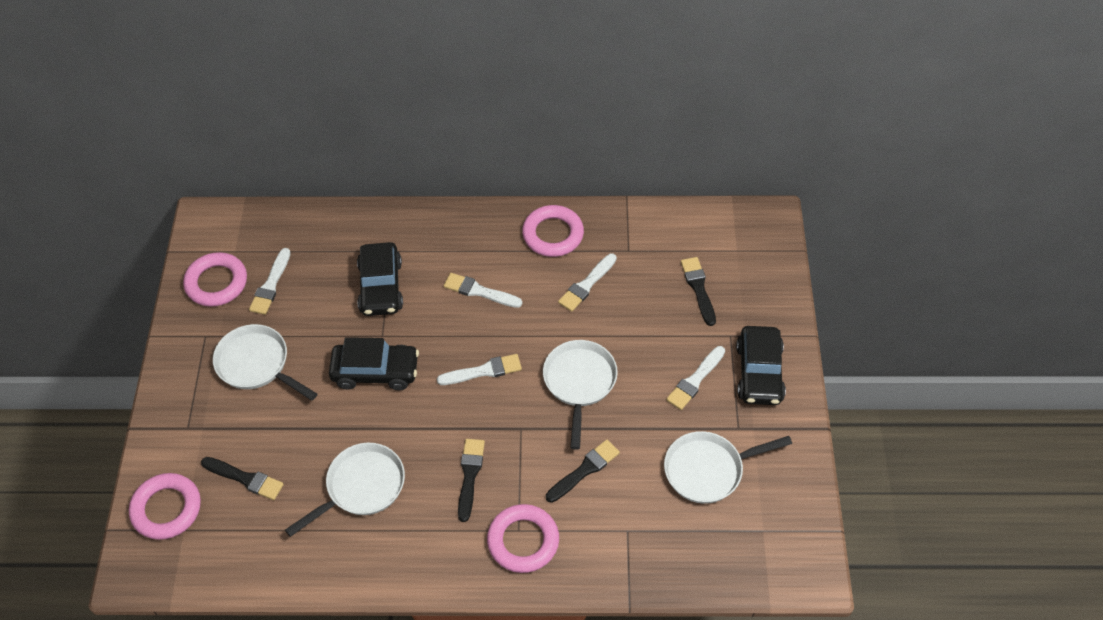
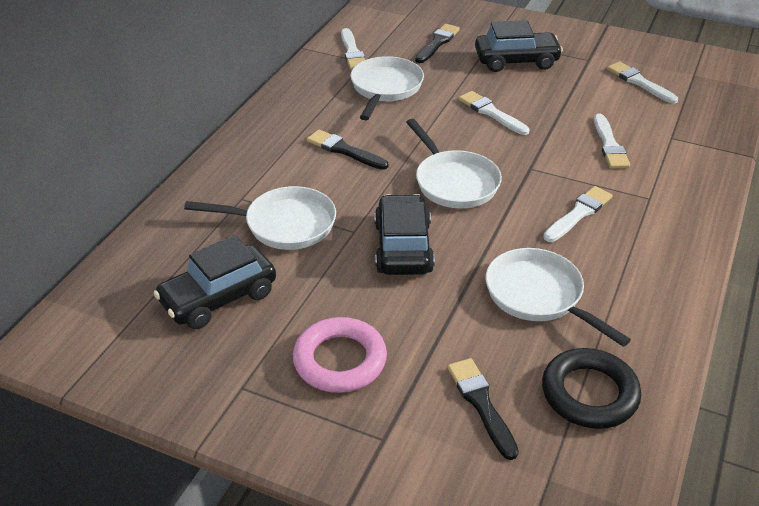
black brush: 4 -> 3
black ring: 0 -> 1
pink ring: 4 -> 1

